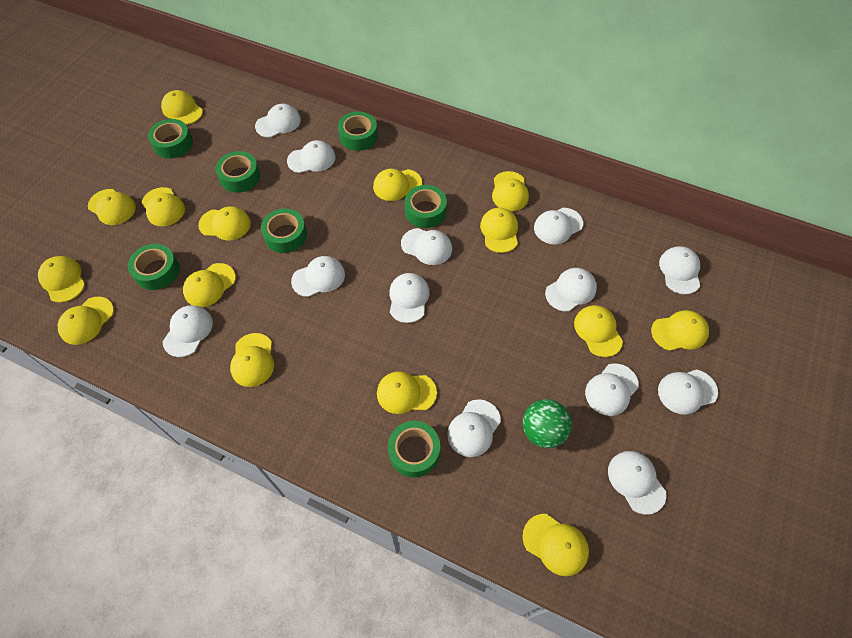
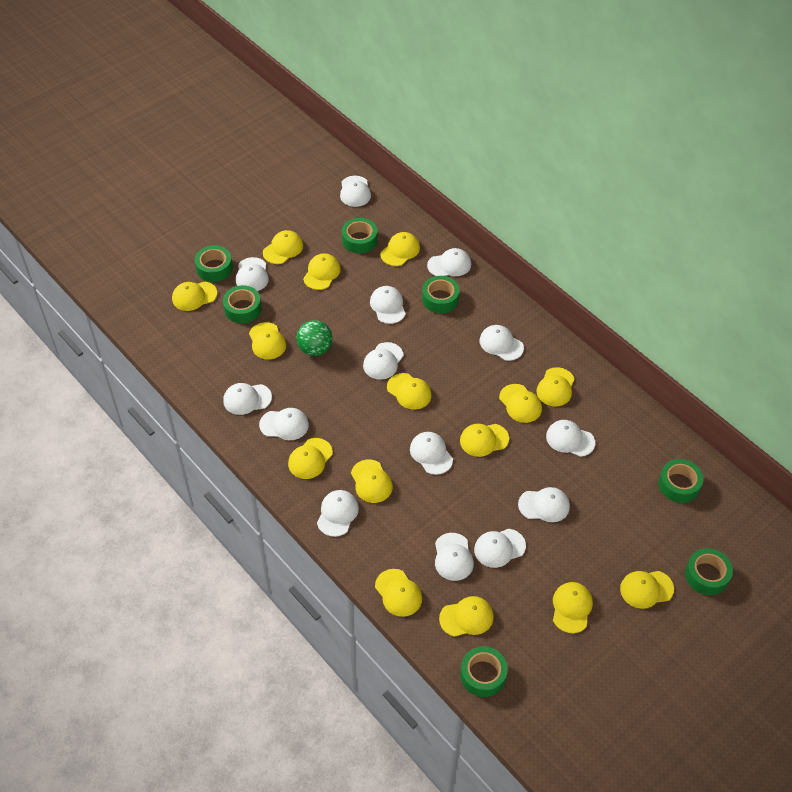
white cap: 13 -> 14

